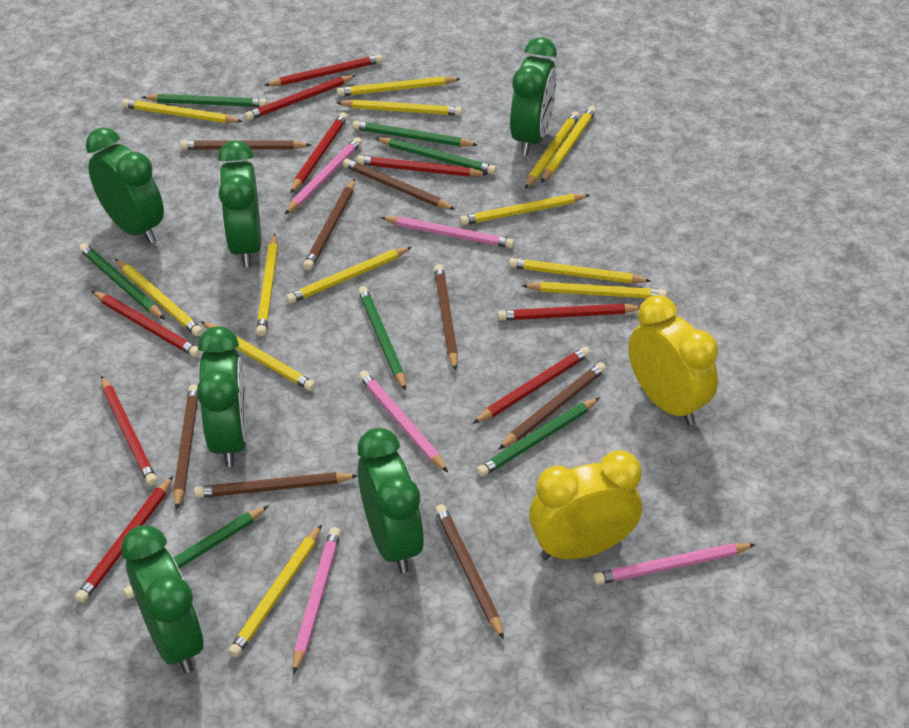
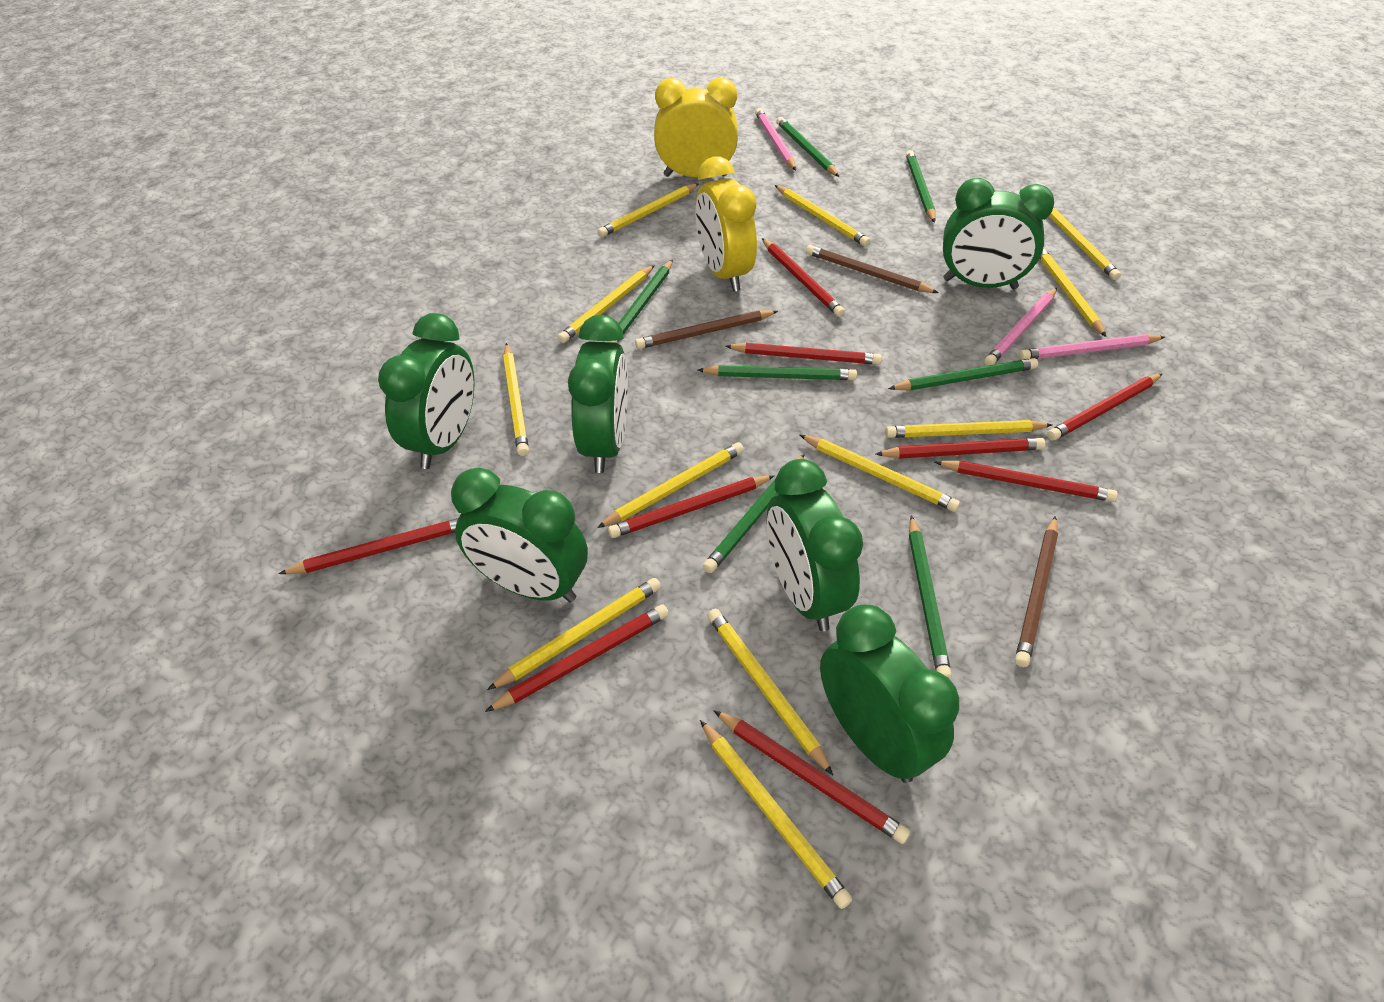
brown pencil: 8 -> 3
pink pencil: 5 -> 3
yellow pencil: 13 -> 12

